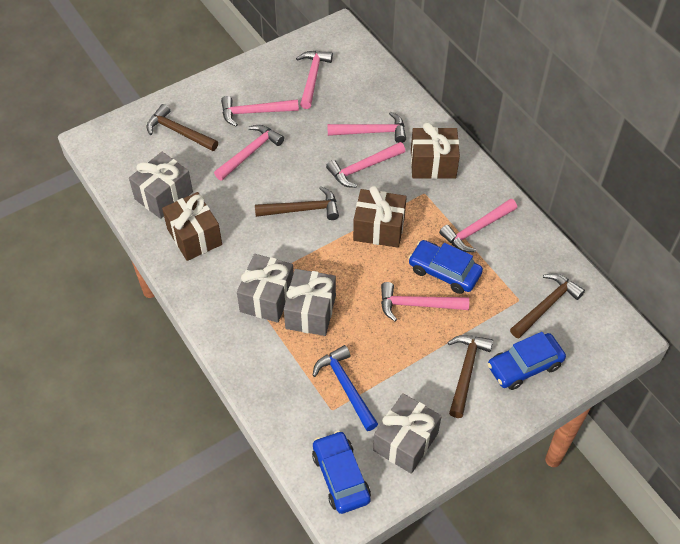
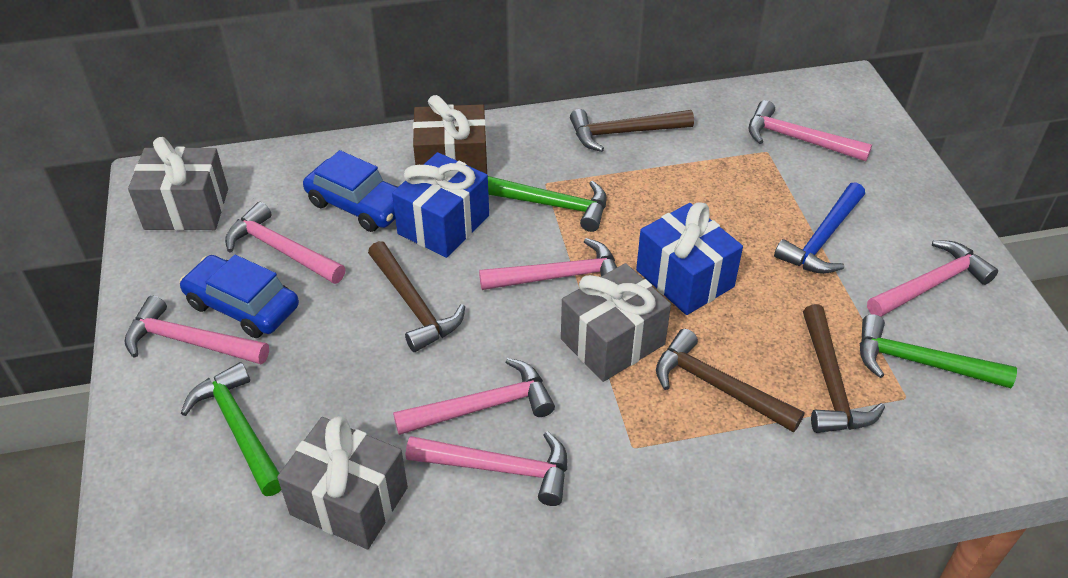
blue car: 3 -> 2
blue gift: 0 -> 2
brown gift: 3 -> 1
green hammer: 0 -> 3
grey gift: 4 -> 3

